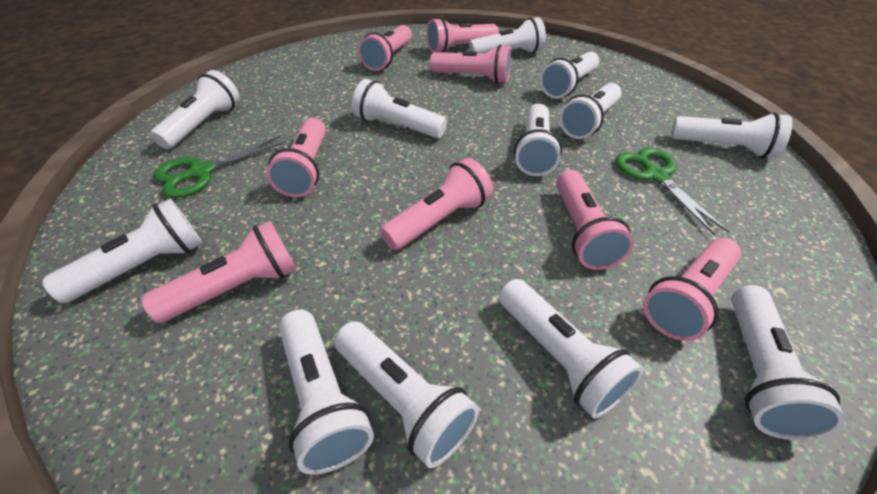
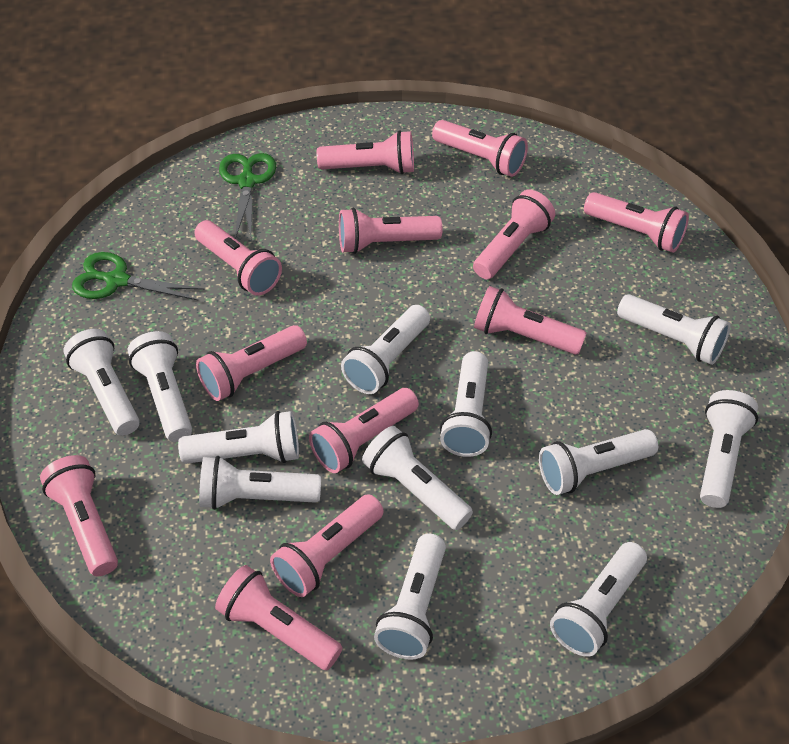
pink flashlight: 8 -> 12

